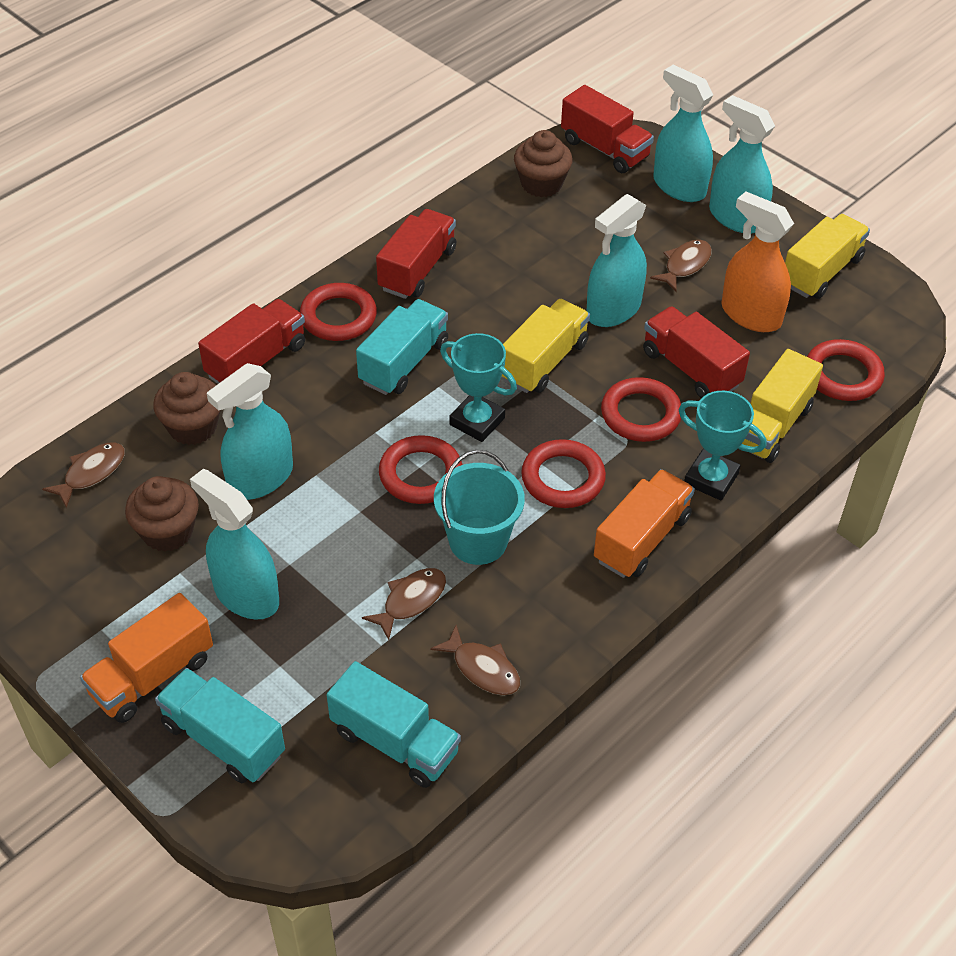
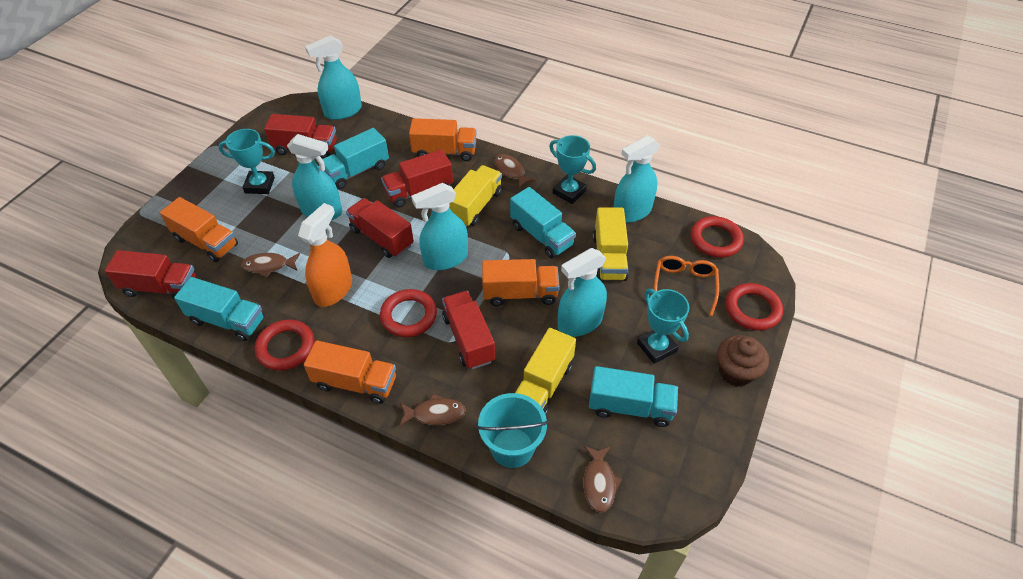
brown cupcake: 3 -> 1
orange glasses: 0 -> 1
orange truck: 2 -> 4
red ring: 5 -> 4
red truck: 4 -> 5
turquoise trophy: 2 -> 3
turquoise truck: 3 -> 4

